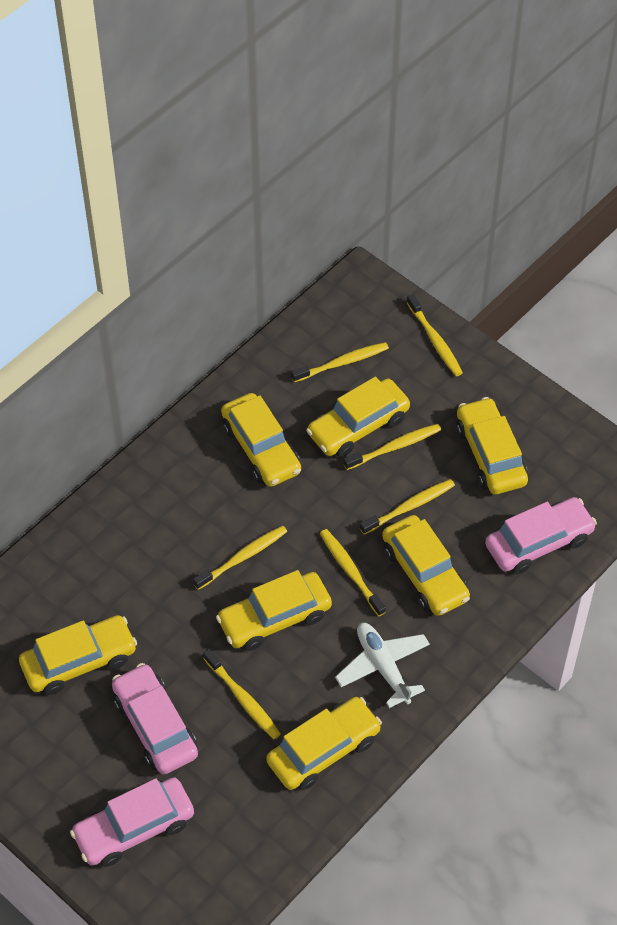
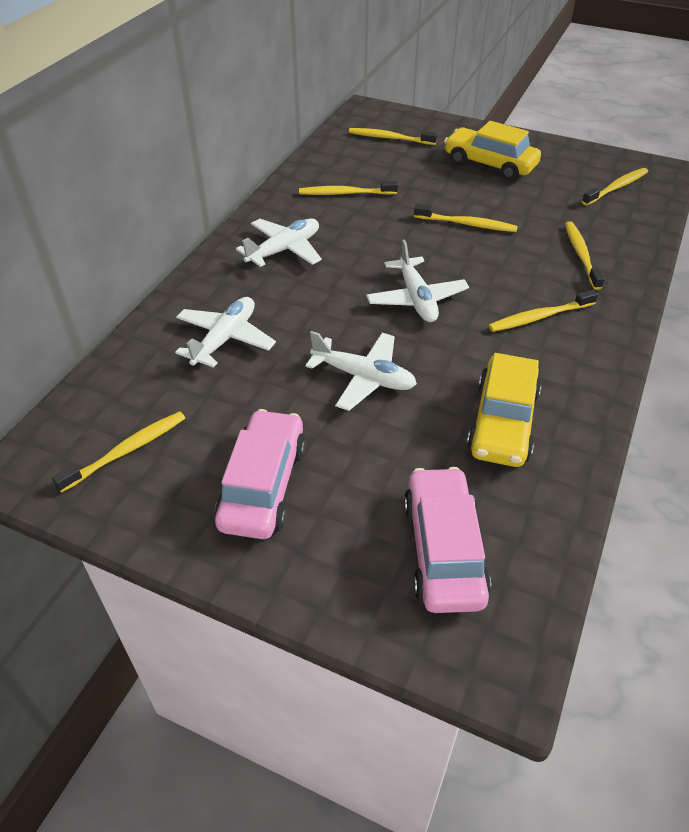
pink car: 3 -> 2
white plane: 1 -> 4
yellow car: 7 -> 2

